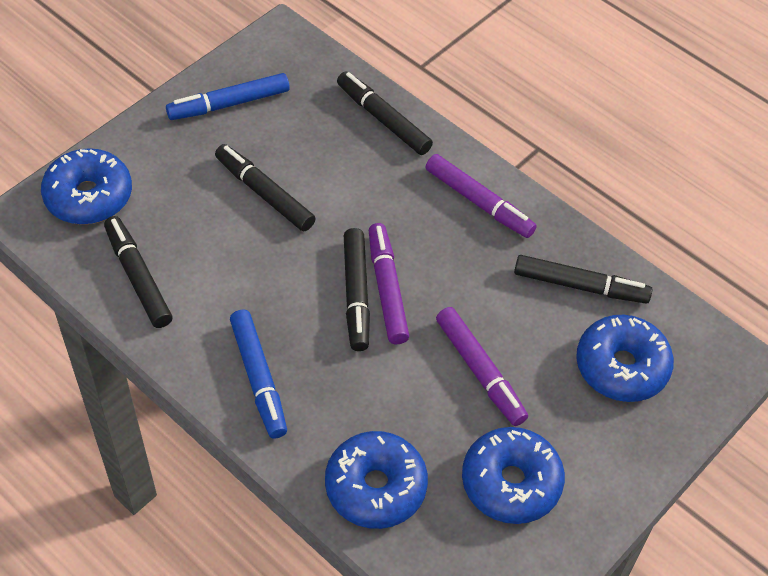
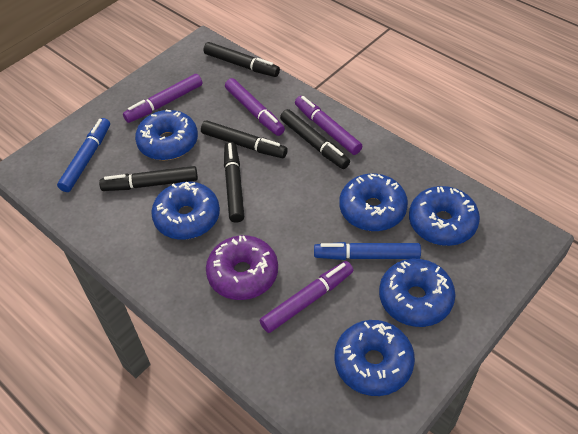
blue donut: 4 -> 6
purple donut: 0 -> 1
purple marker: 3 -> 4

